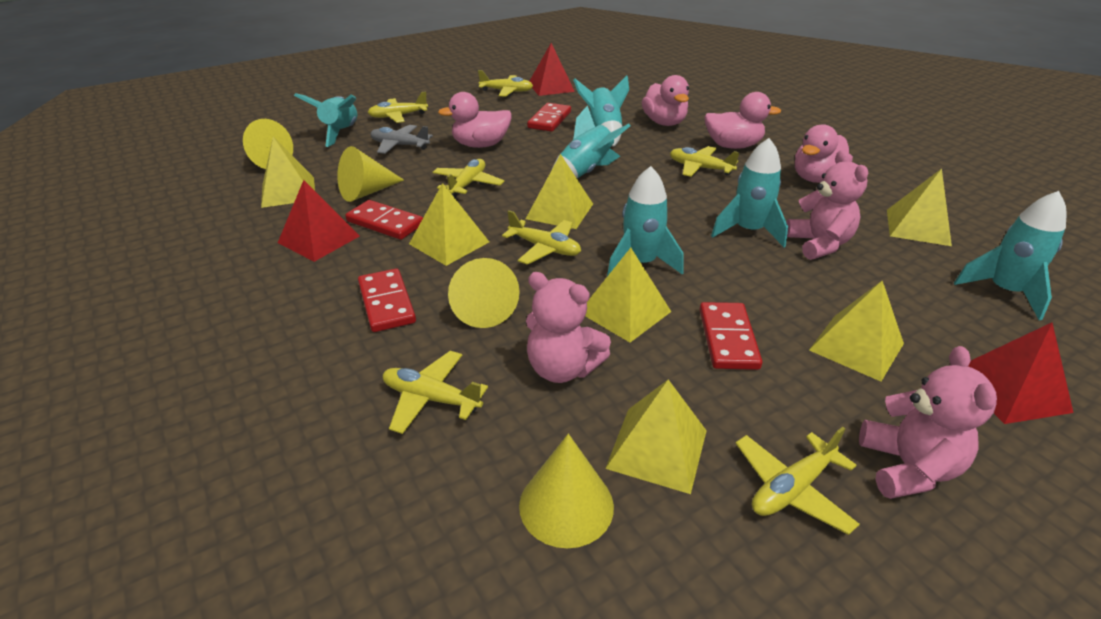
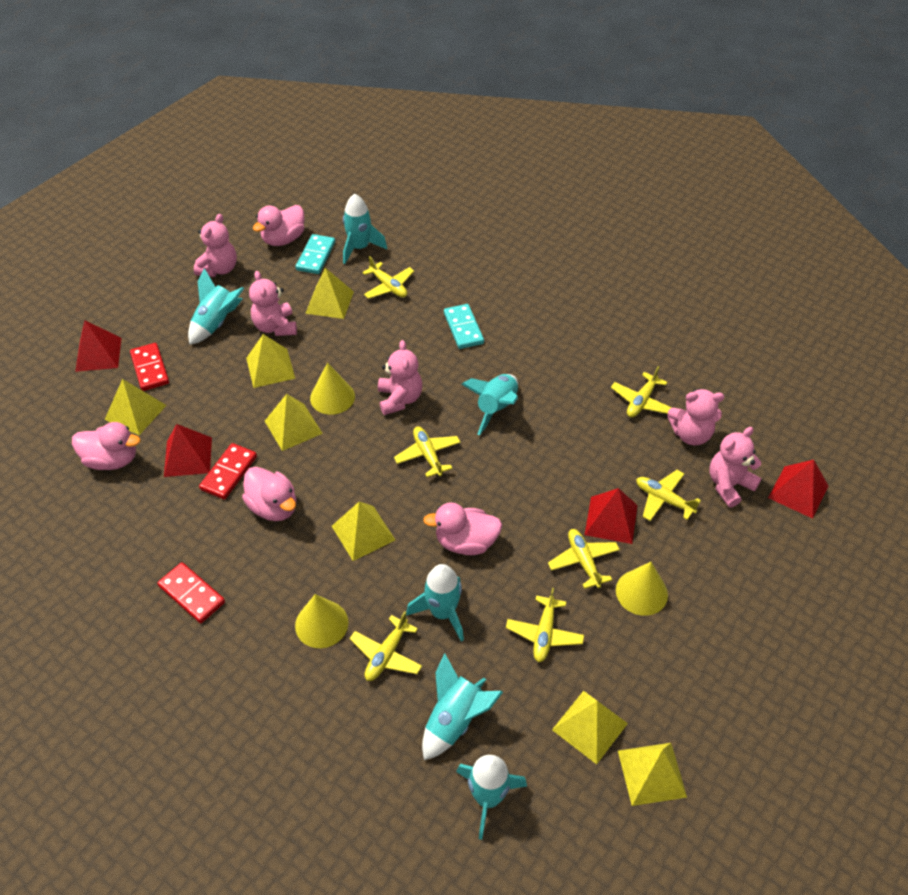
grey plane: 1 -> 0
pink teddy bear: 3 -> 5
red domino: 4 -> 3
red pyramid: 3 -> 4
turquoise domino: 0 -> 2
yellow cone: 4 -> 3

